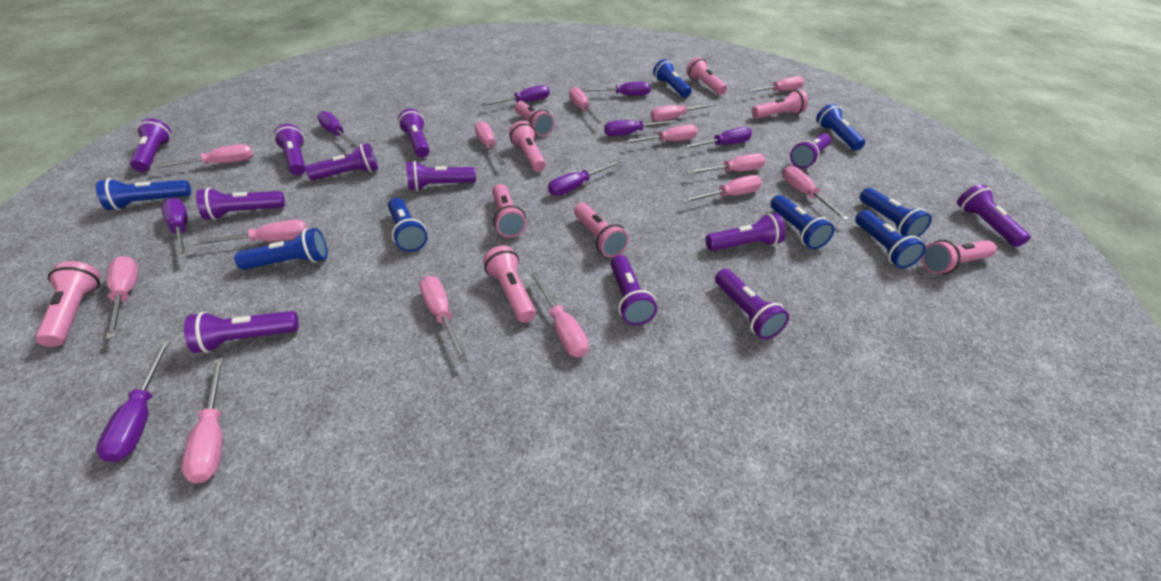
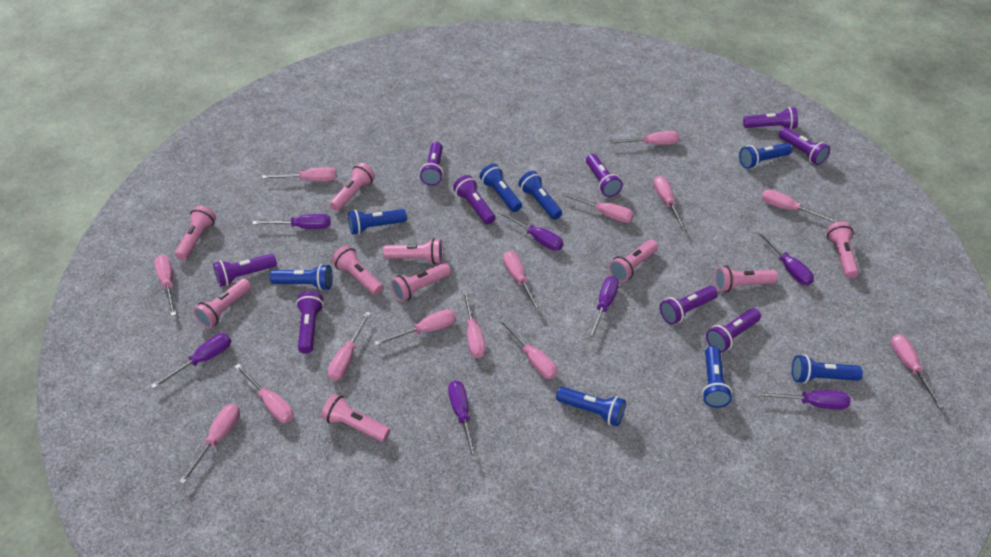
pink flashlight: 9 -> 10
purple flashlight: 12 -> 9
purple screwdriver: 8 -> 7

